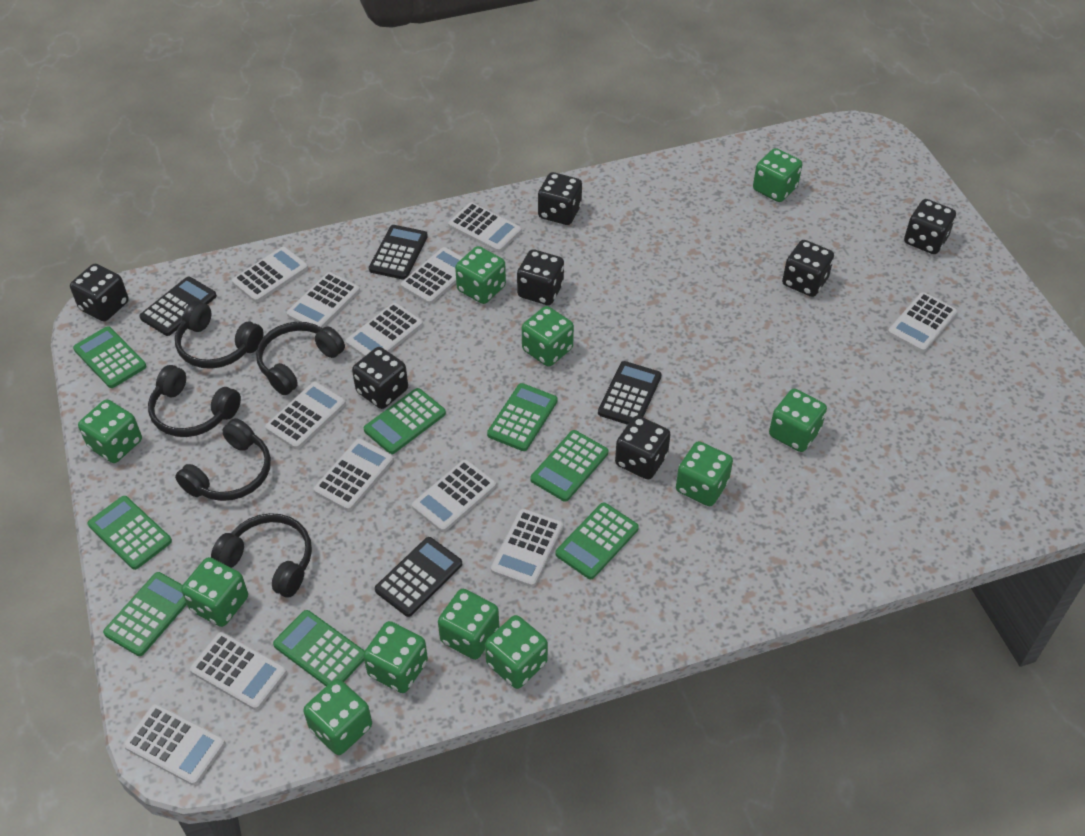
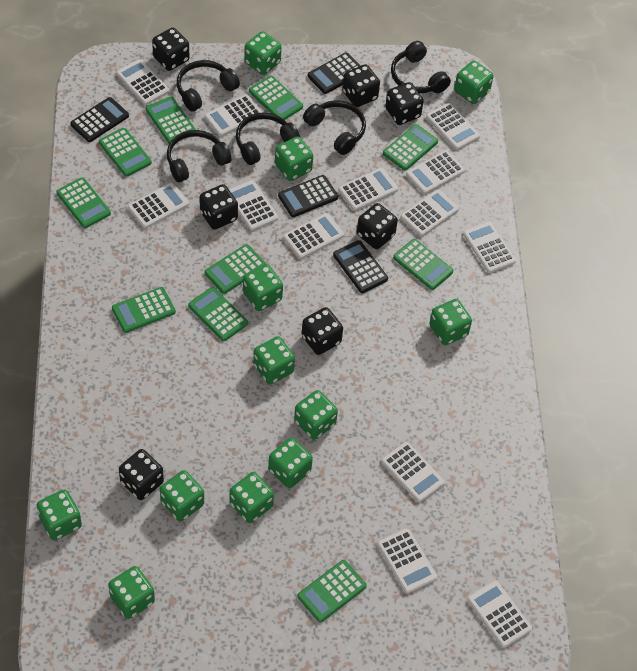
green calculator: 8 -> 10
green dice: 11 -> 12
white calculator: 12 -> 13

